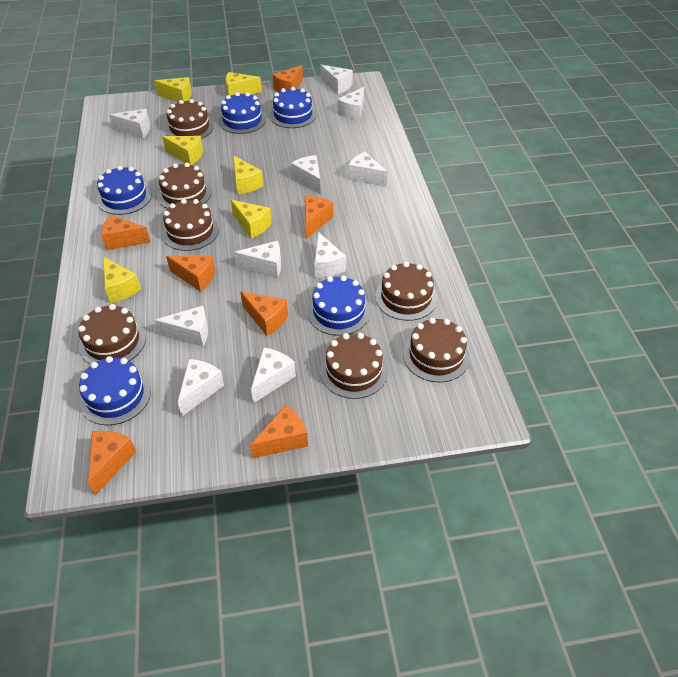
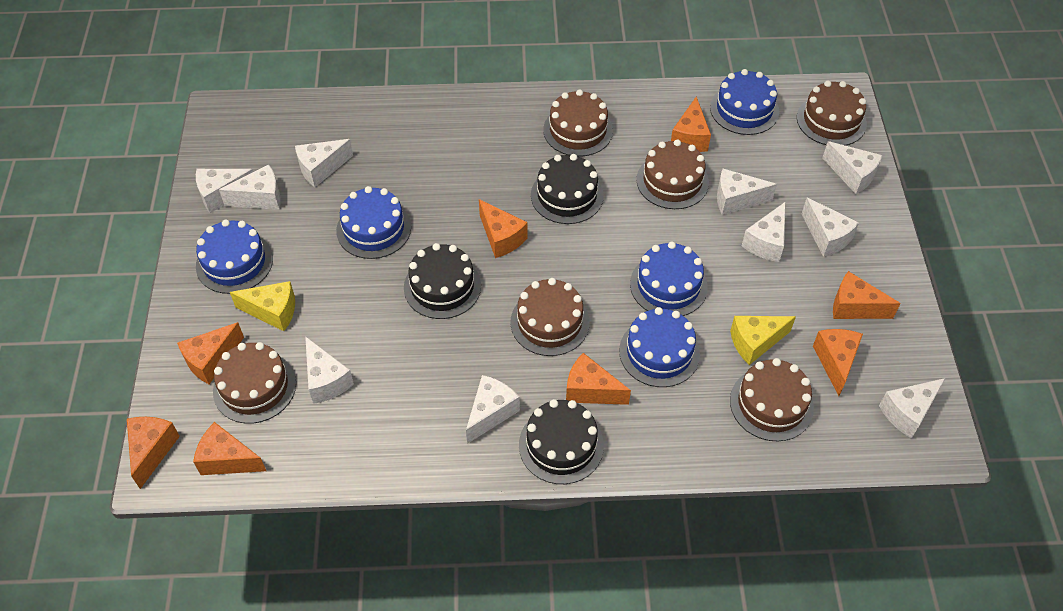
black cake: 0 -> 3
brown cake: 7 -> 6
orange cheese: 7 -> 8
yellow cheese: 6 -> 2

